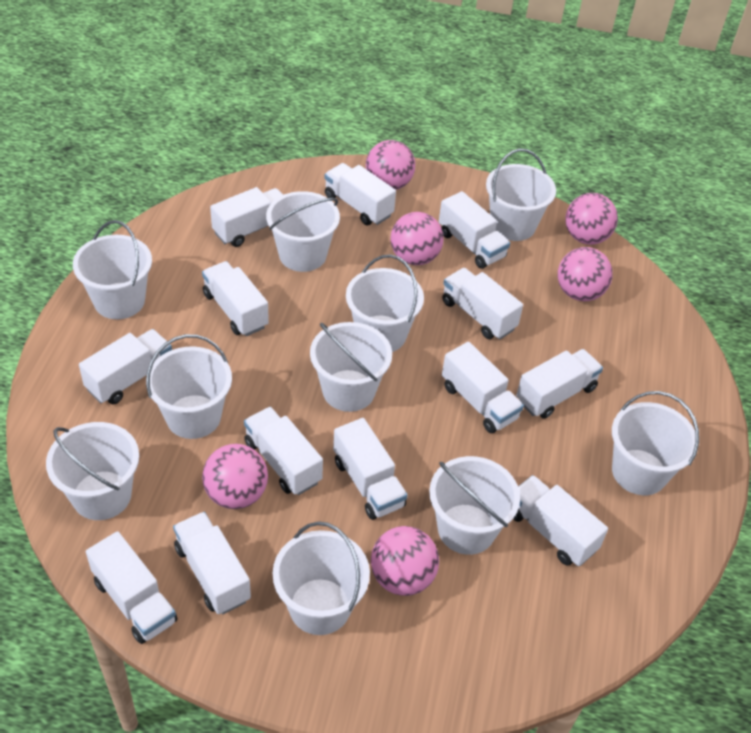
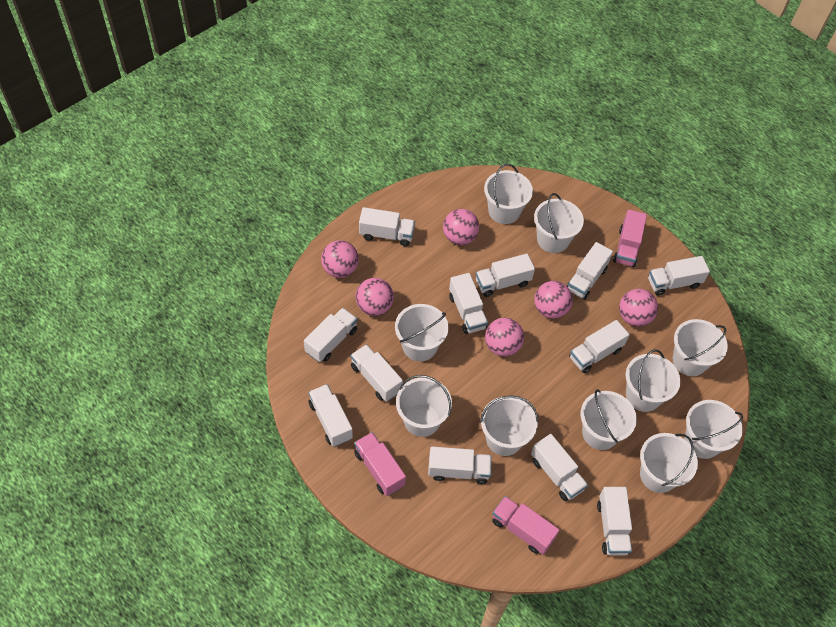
pink truck: 0 -> 3
white truck: 13 -> 12

